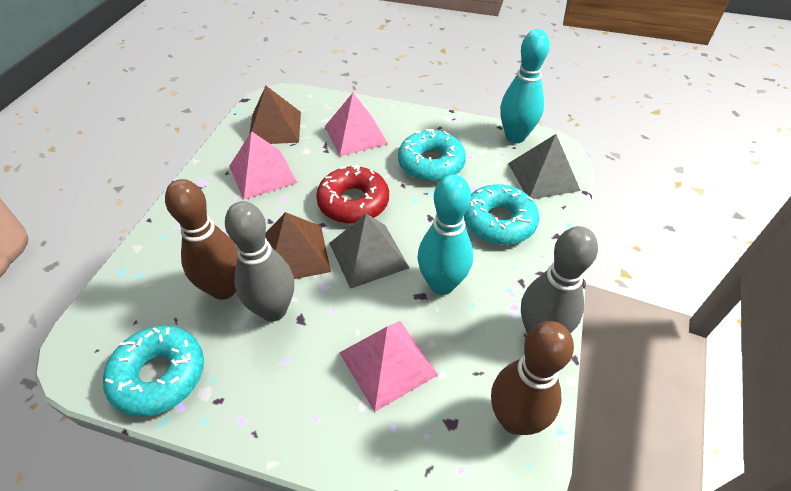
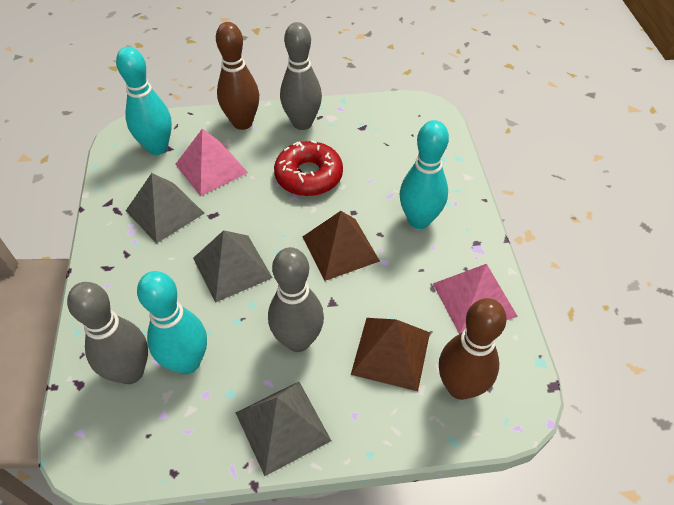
grey bowling pin: 2 -> 3
grey pyramid: 2 -> 3
pink pyramid: 3 -> 2
turquoise bowling pin: 2 -> 3
turquoise donut: 3 -> 0

